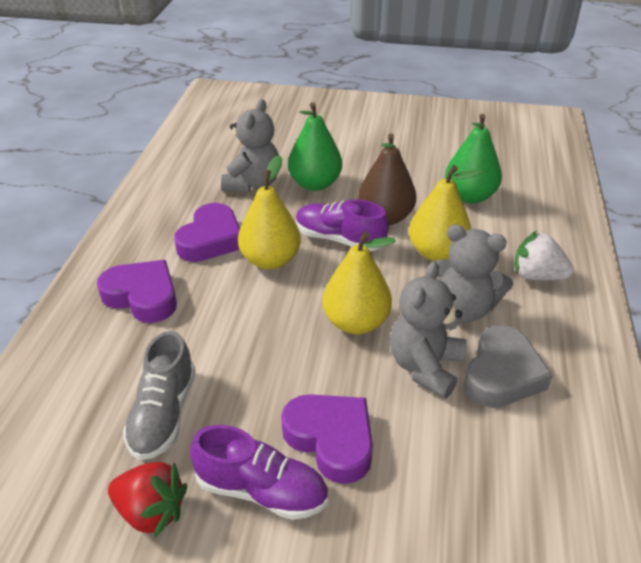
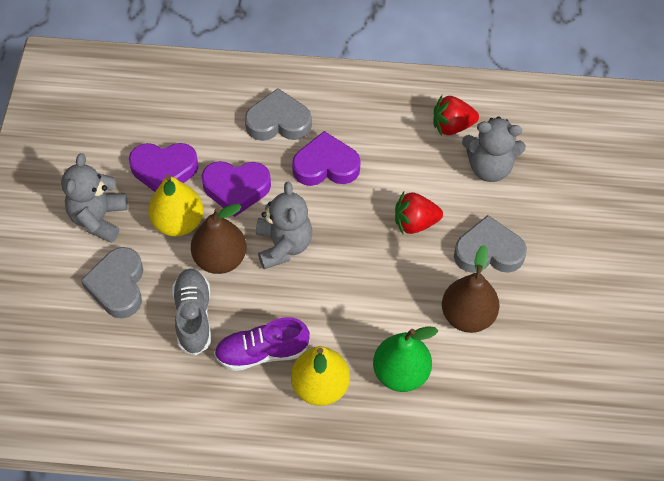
brown pear: 1 -> 2
green pear: 2 -> 1
grey heart: 1 -> 3
purple shoe: 2 -> 1
red strawberry: 1 -> 2
white strawberry: 1 -> 0
yellow pear: 3 -> 2

